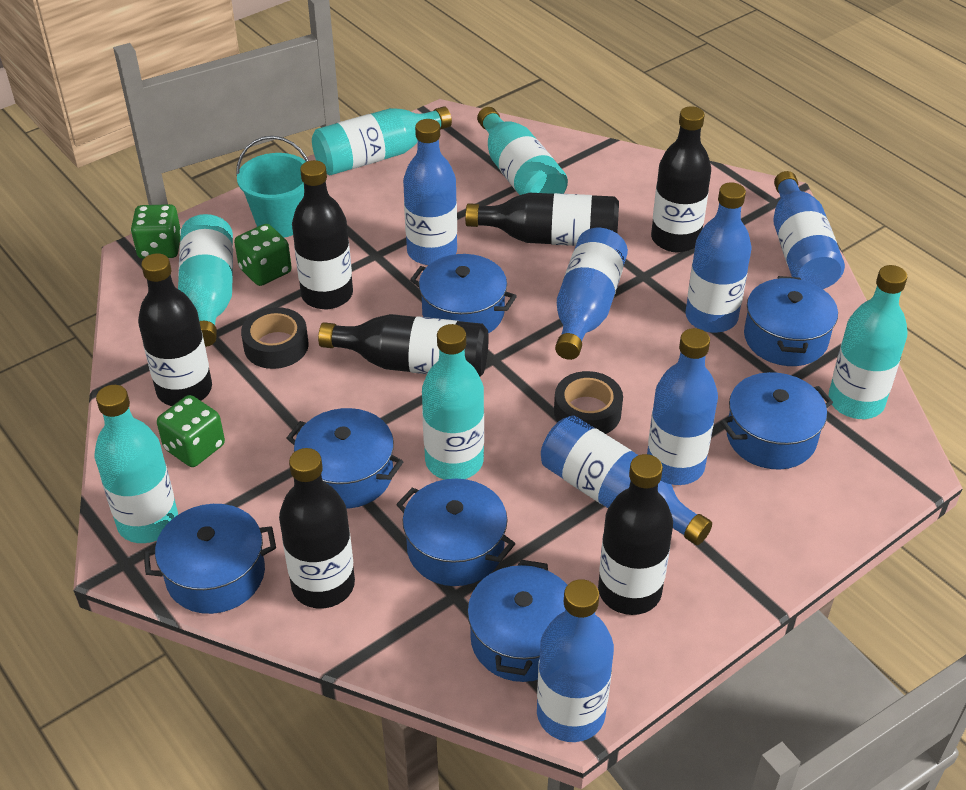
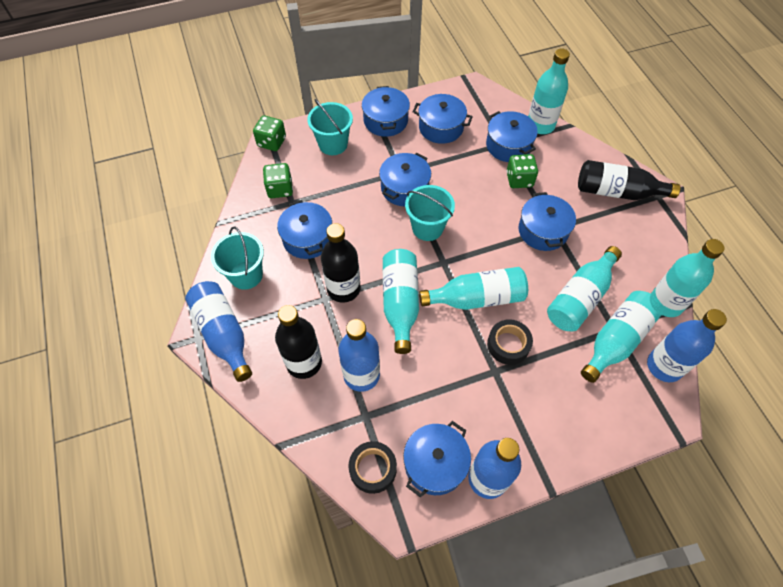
black bottle: 7 -> 3
blue bottle: 7 -> 4
turquoise bucket: 1 -> 3

